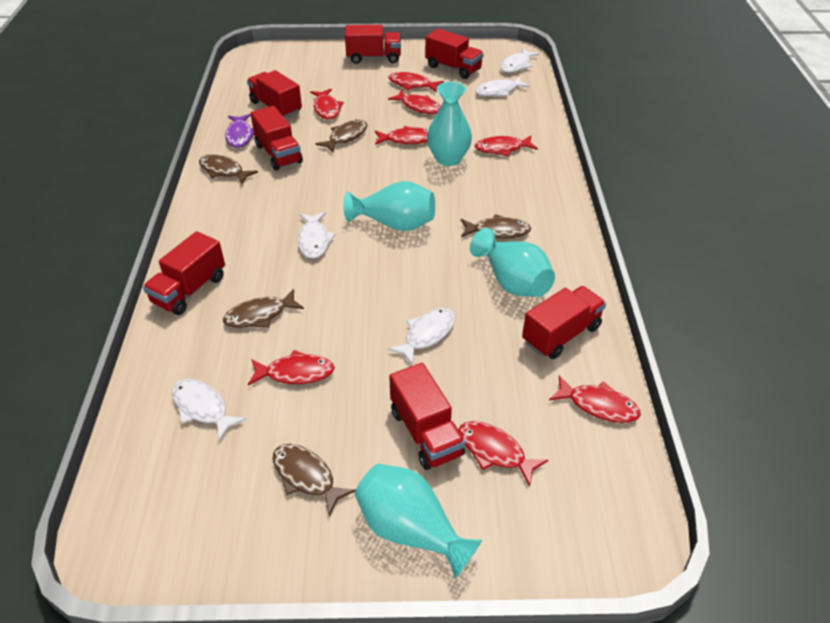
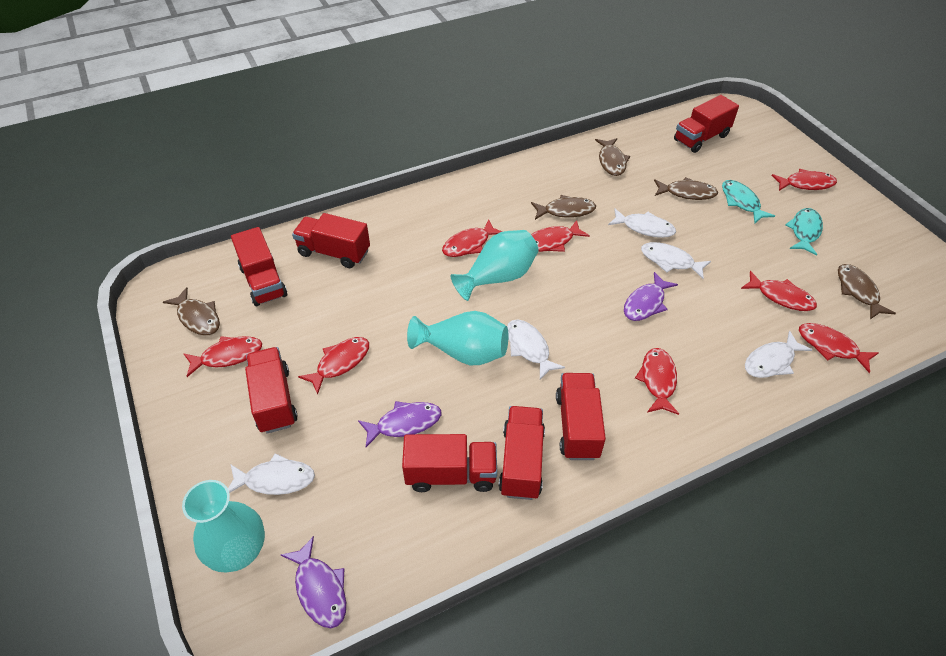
purple fish: 1 -> 3
turquoise fish: 0 -> 2
turquoise vase: 4 -> 3

